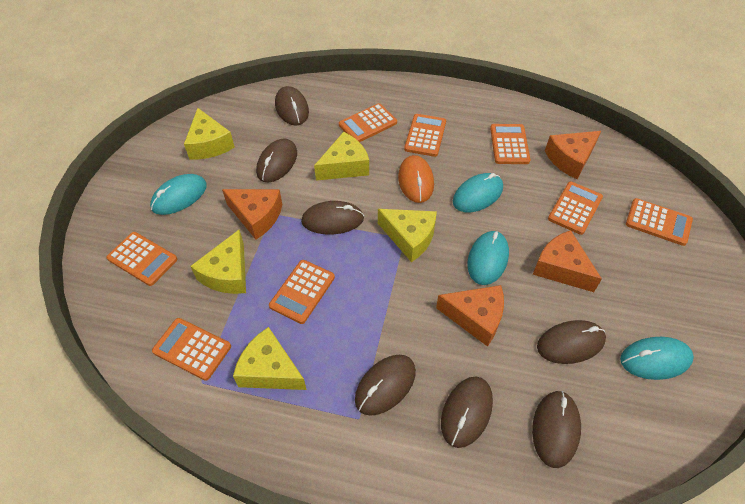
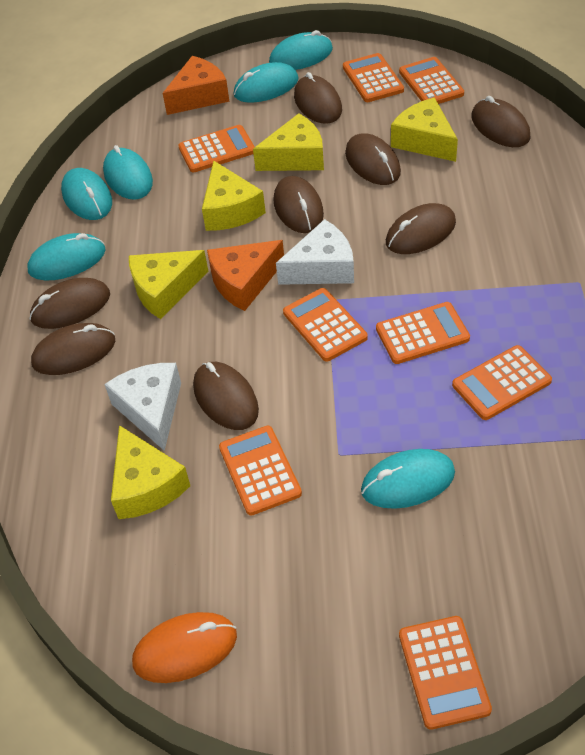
brown mouse: 7 -> 8
orange cheese: 4 -> 2
turquoise mouse: 4 -> 6
white cheese: 0 -> 2

